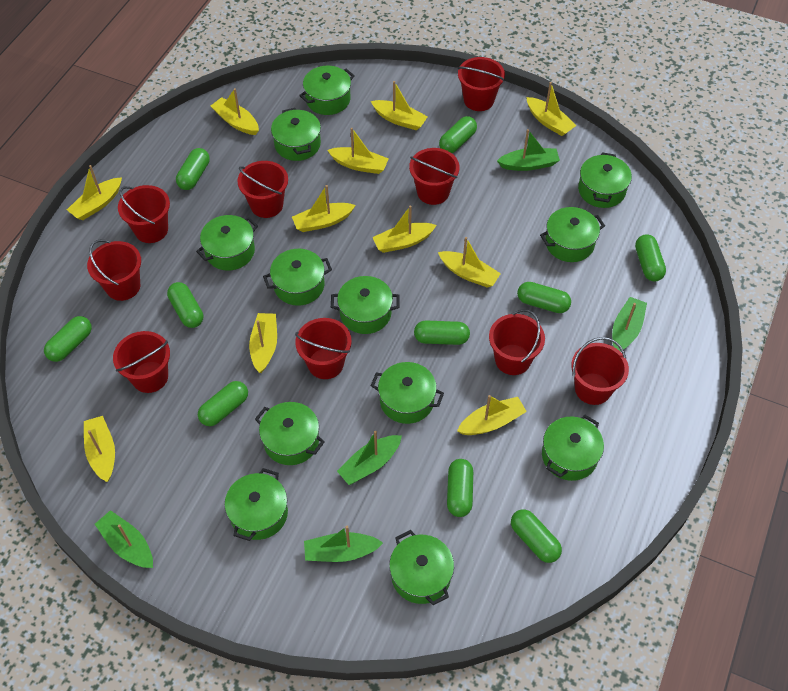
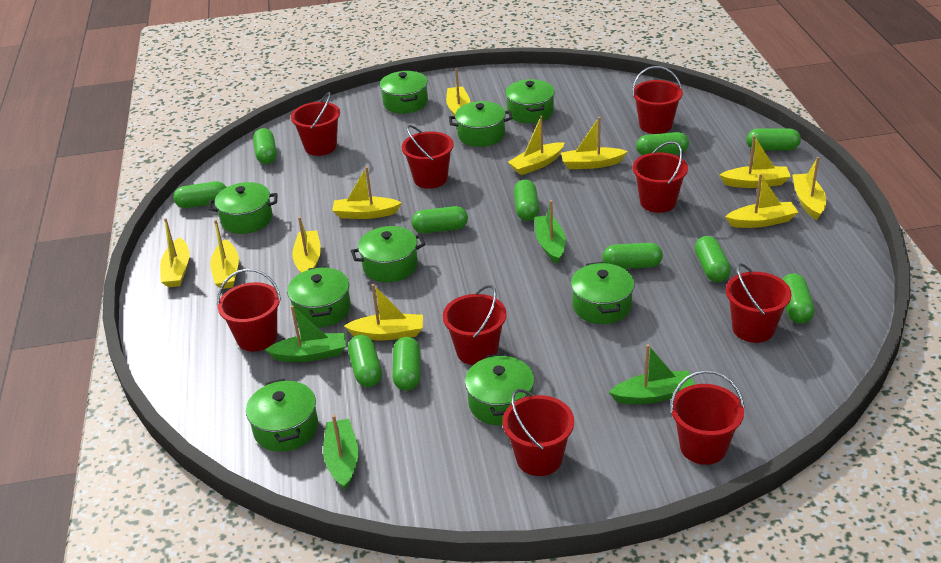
green boat: 5 -> 4
green capsule: 10 -> 11
green pot: 12 -> 9

